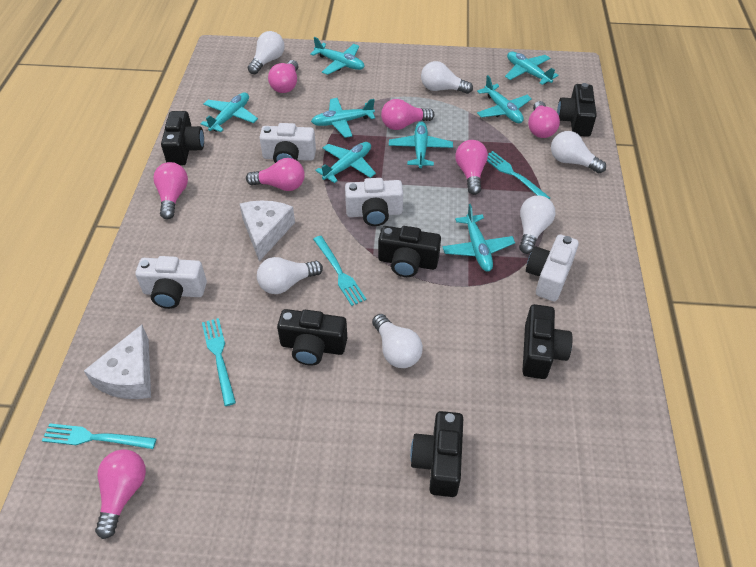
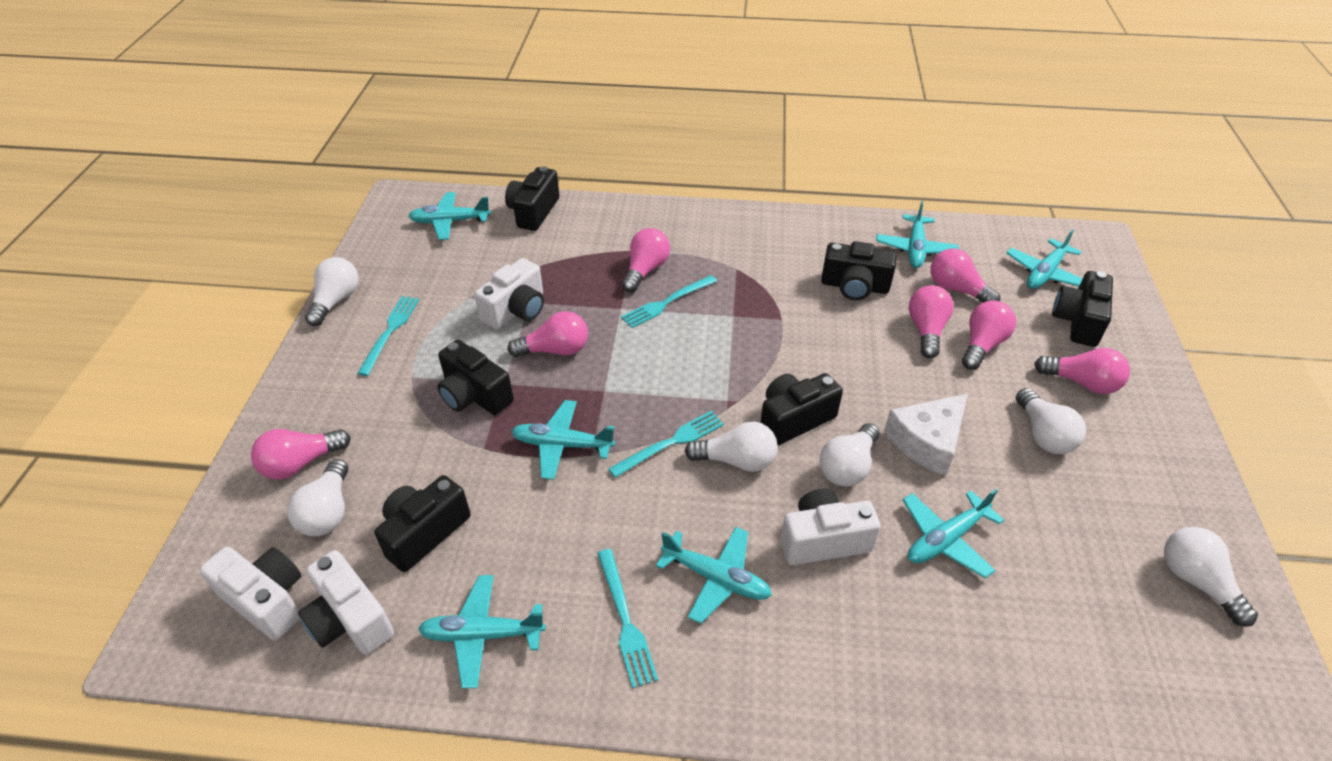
turquoise plane: 8 -> 7
white cheese: 2 -> 1

